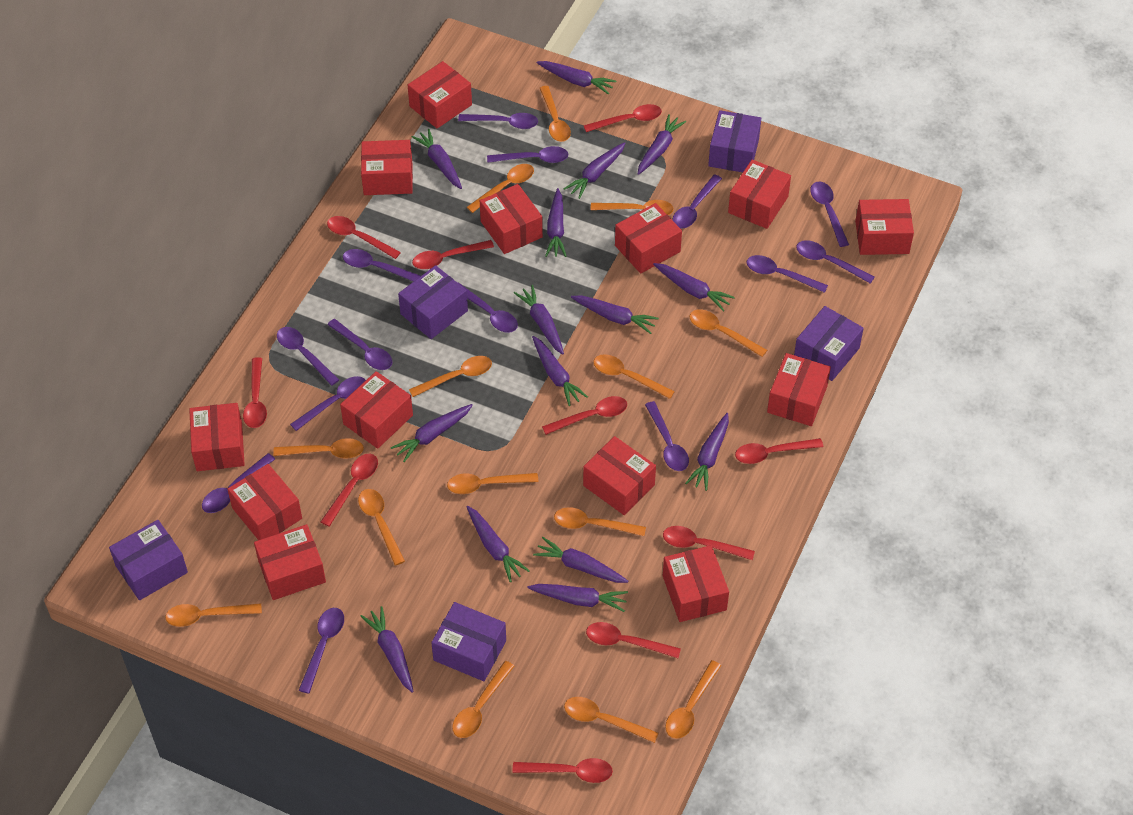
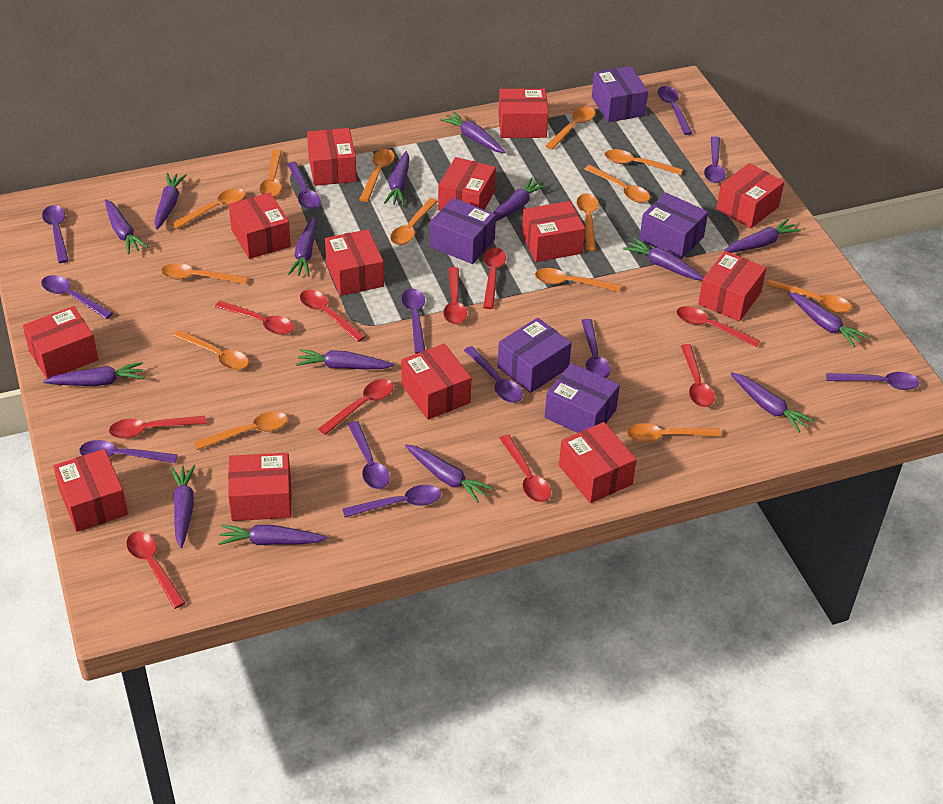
purple spoon: 14 -> 12

